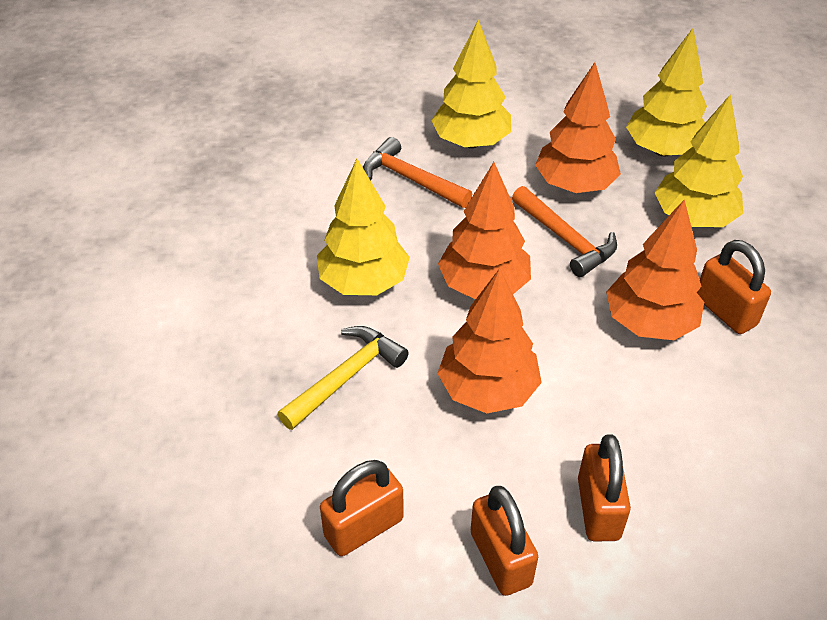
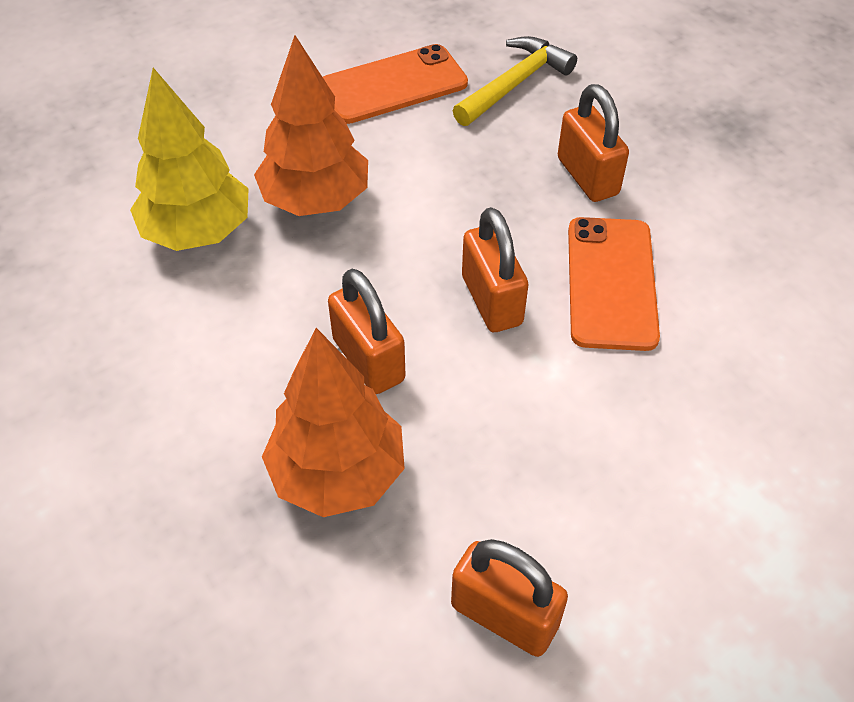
orange hammer: 2 -> 0
orange phone: 0 -> 2
orange tree: 4 -> 2
yellow tree: 4 -> 1

